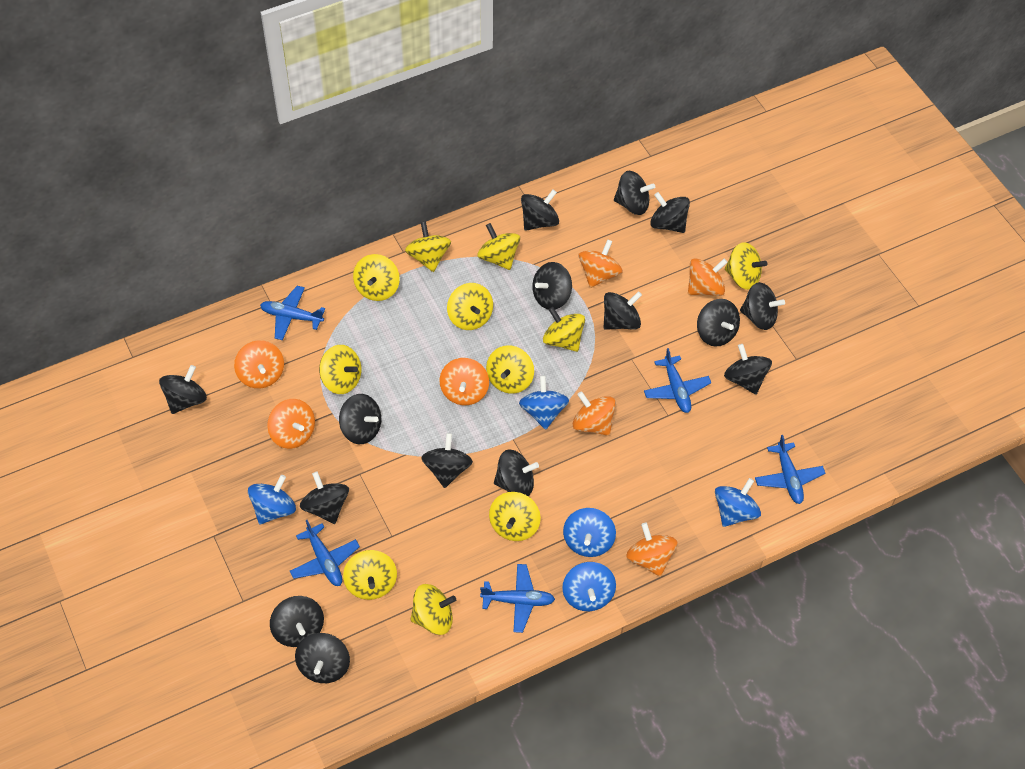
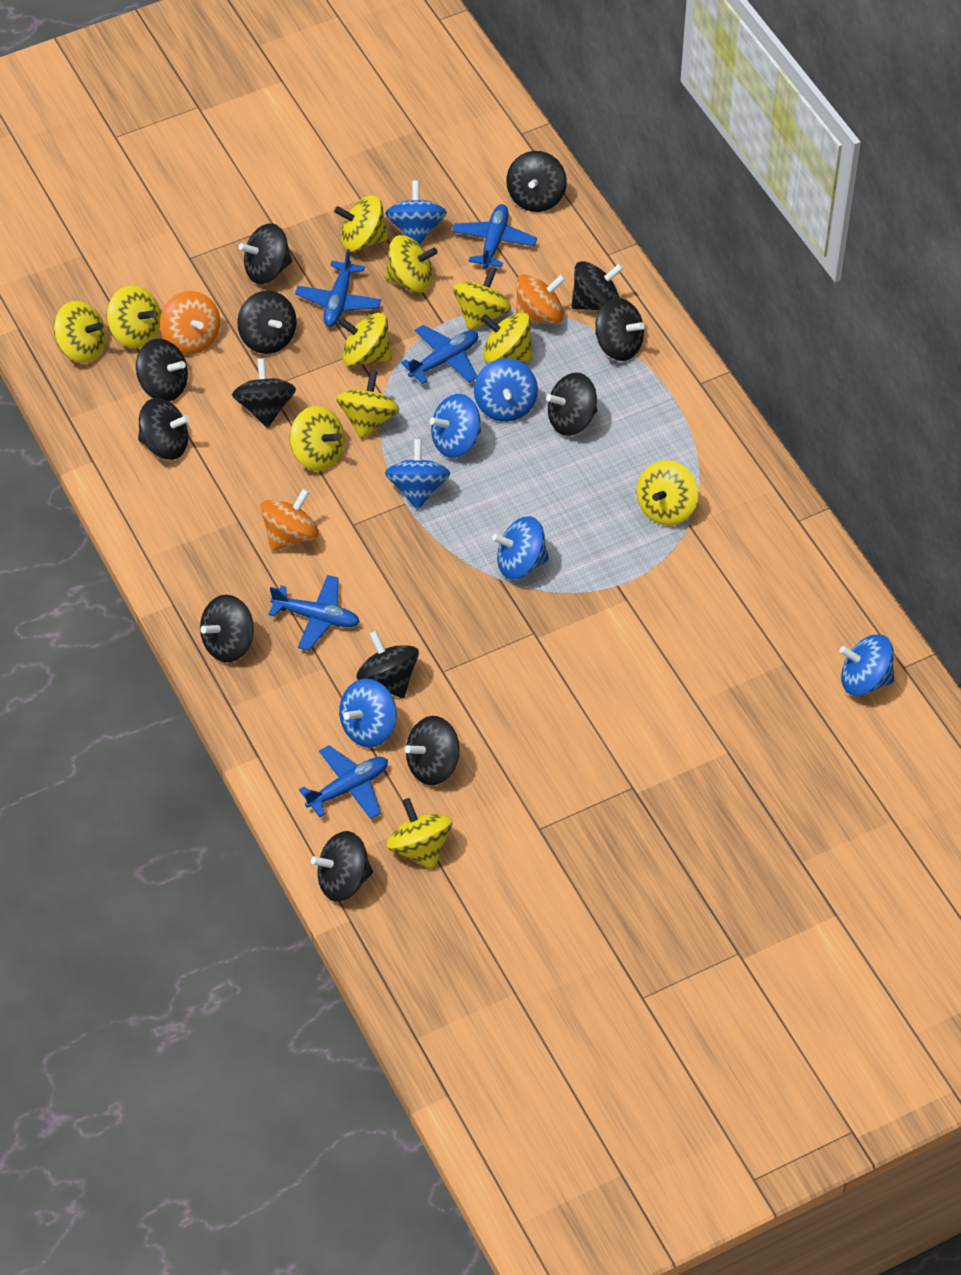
black spinning top: 15 -> 13
blue spinning top: 5 -> 7
orange spinning top: 7 -> 3

